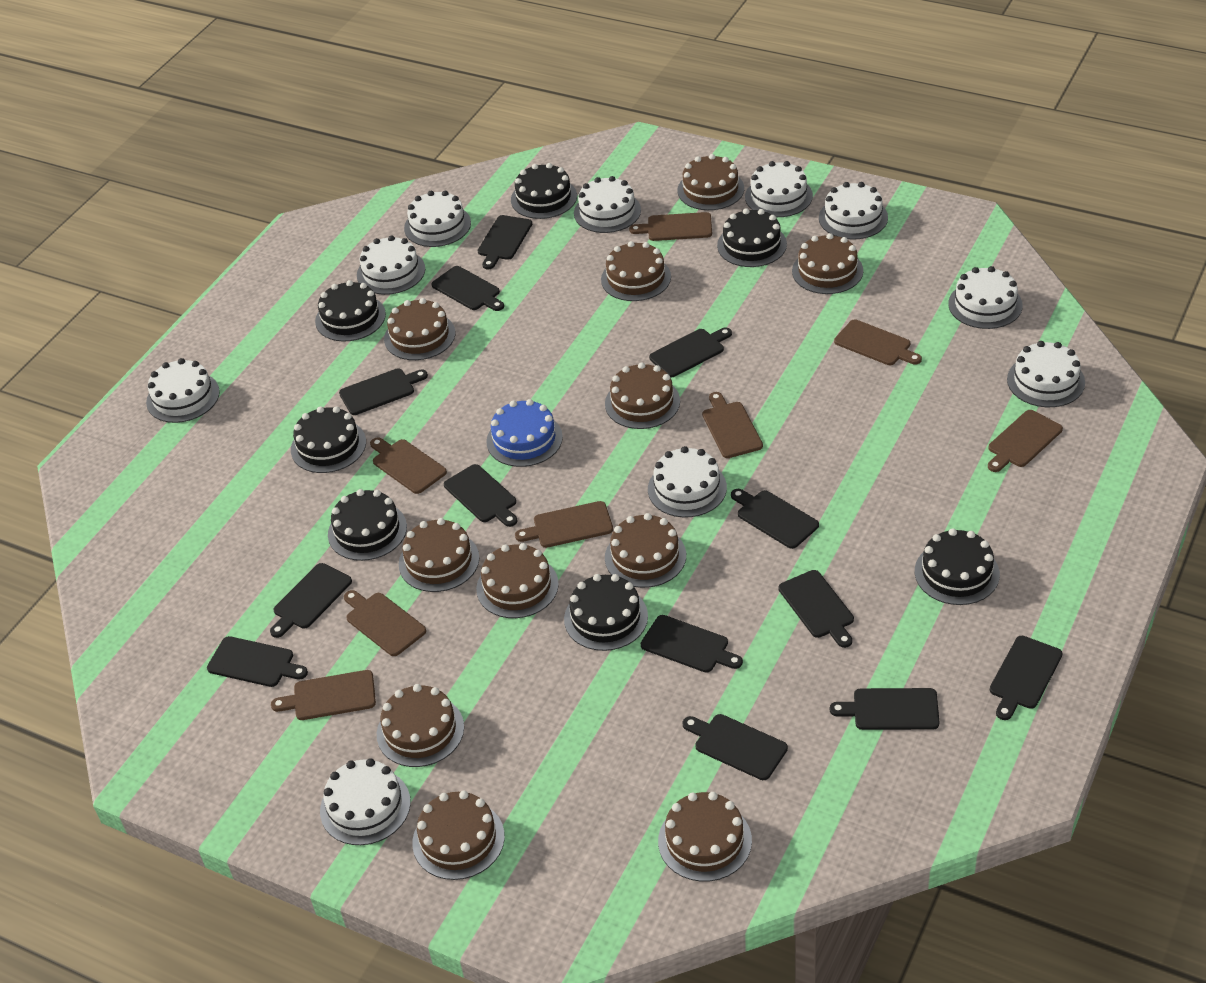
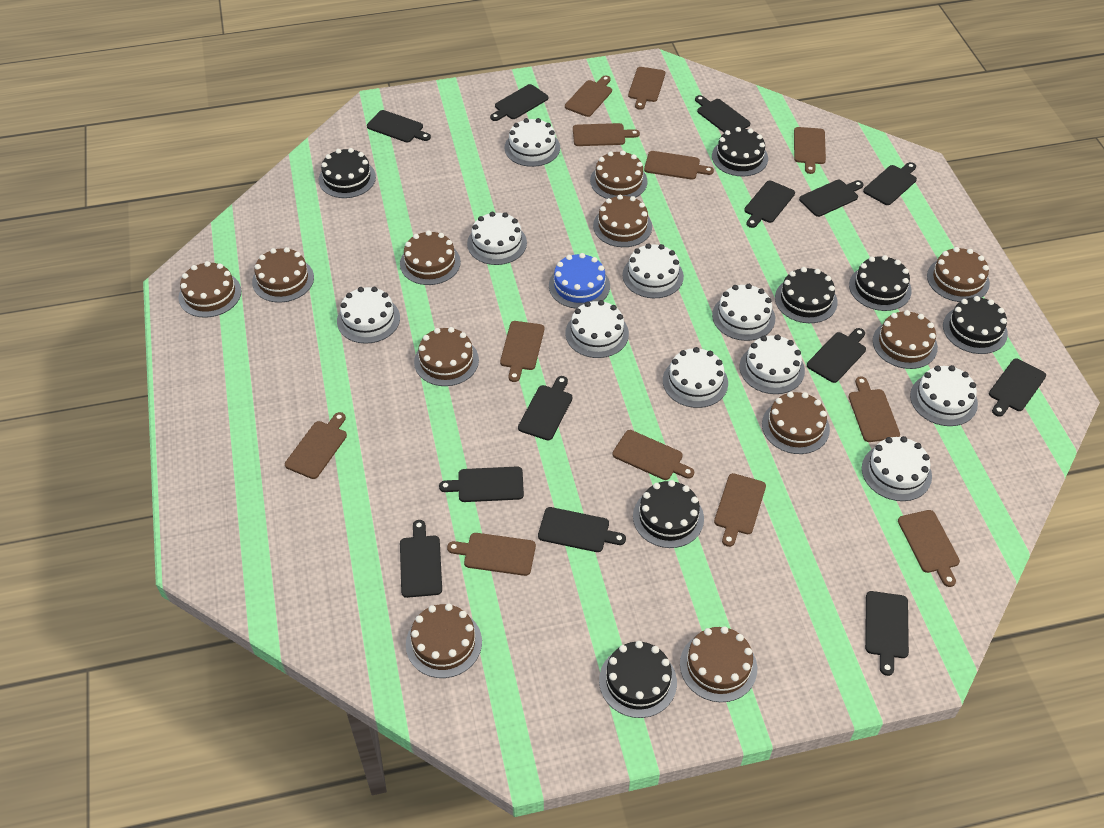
brown cutting board: 8 -> 12

